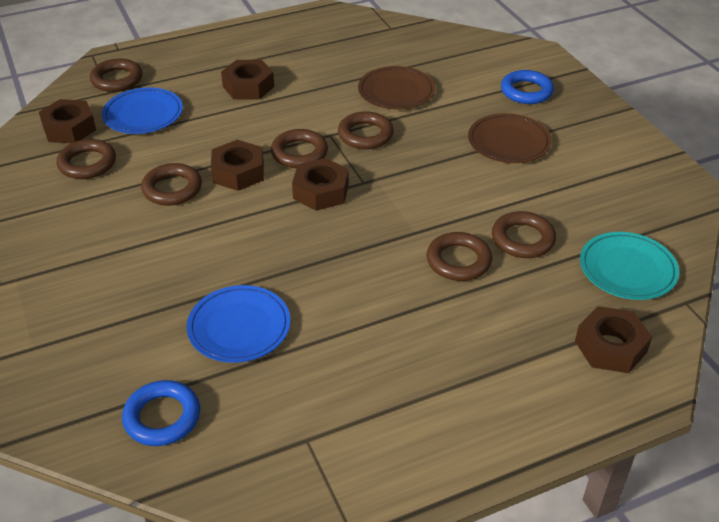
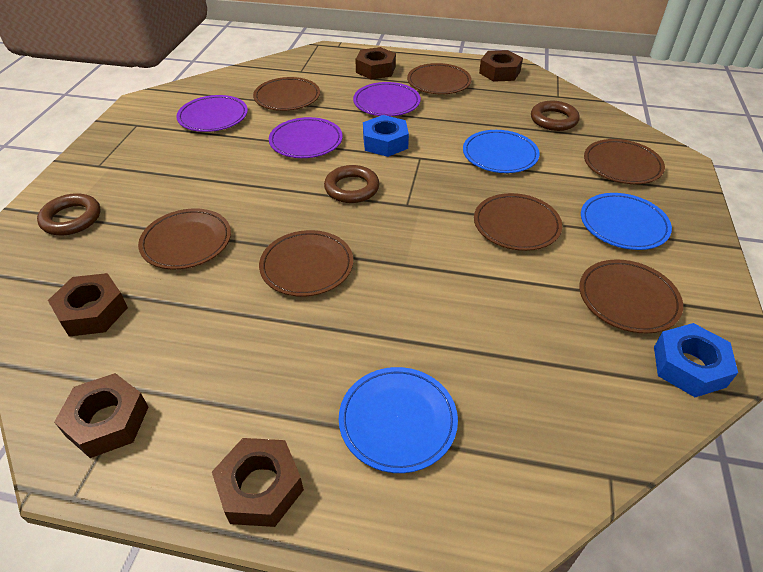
blue nut: 0 -> 2
blue plate: 2 -> 3
blue ring: 2 -> 0
brown plate: 2 -> 7
brown ring: 7 -> 3
purple plate: 0 -> 3
turquoise plate: 1 -> 0

